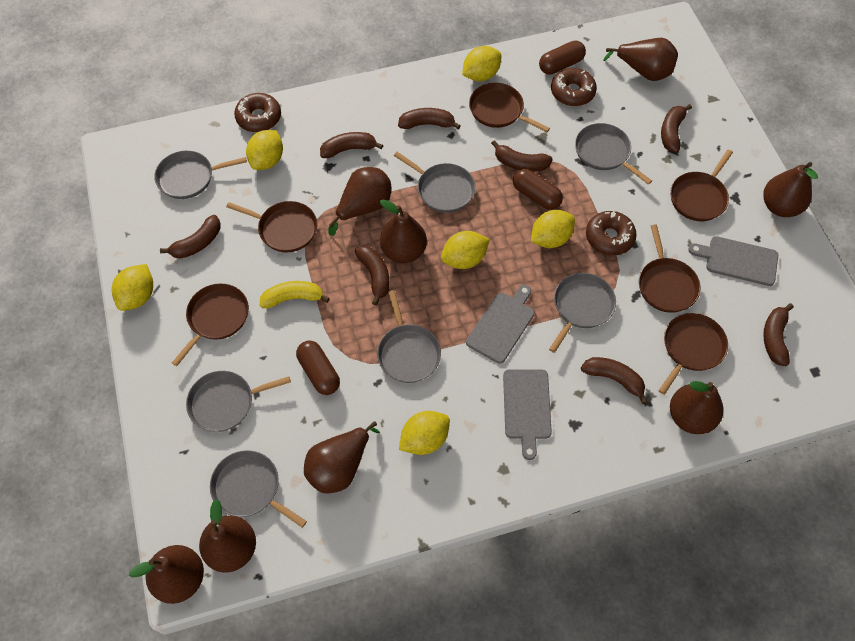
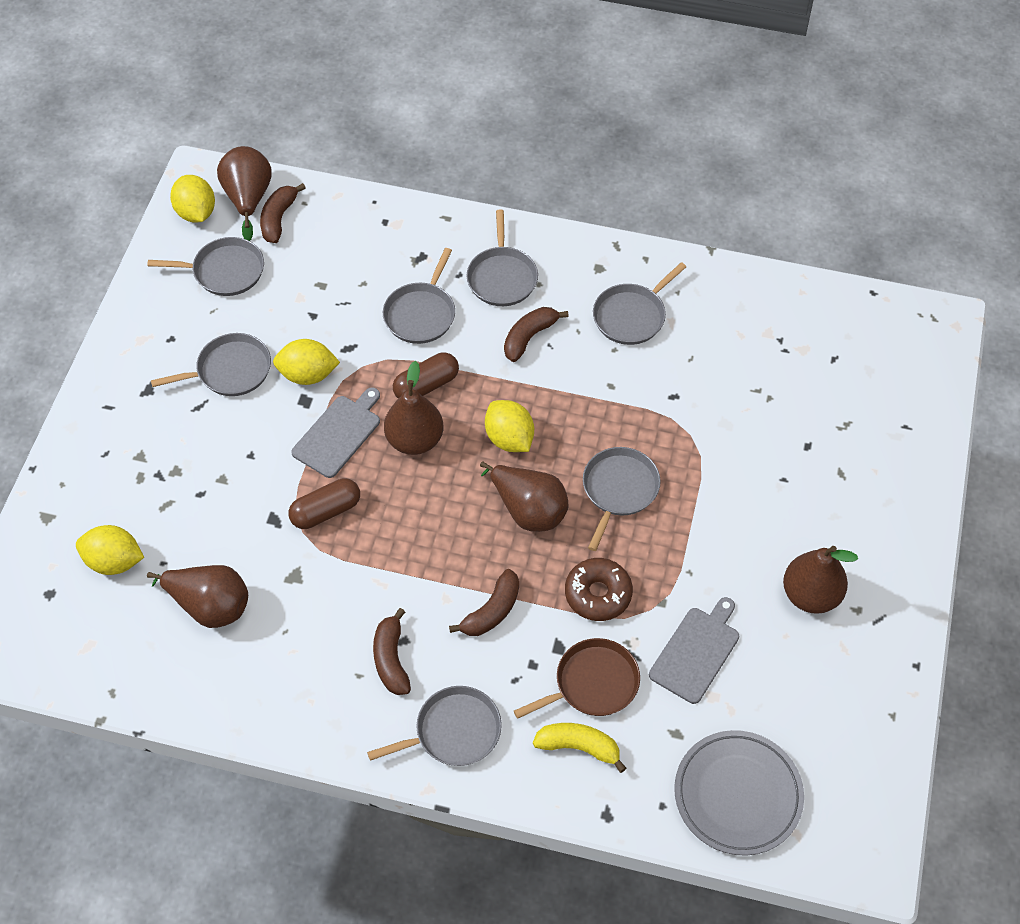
brown banana: 8 -> 4
brown capsule: 3 -> 2
brown donut: 3 -> 1
brown pan: 6 -> 1
brown pear: 8 -> 5
grey cutting board: 3 -> 2
grey plate: 0 -> 1
yellow lemon: 6 -> 4

